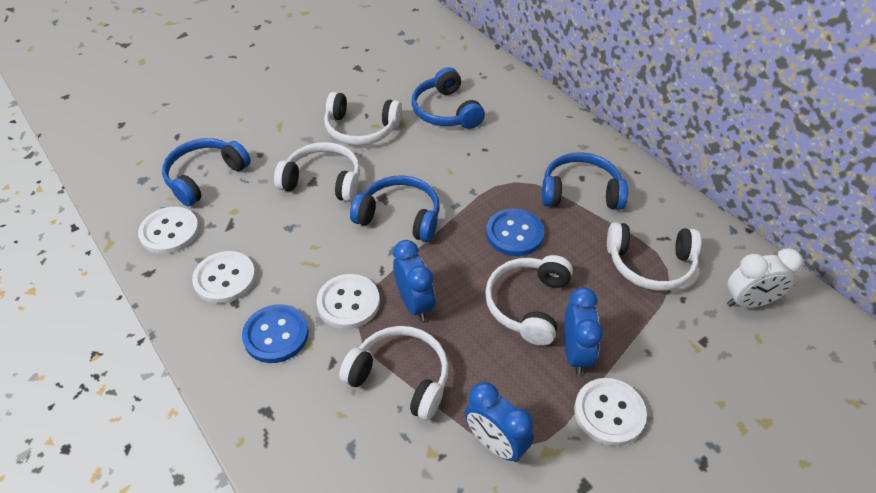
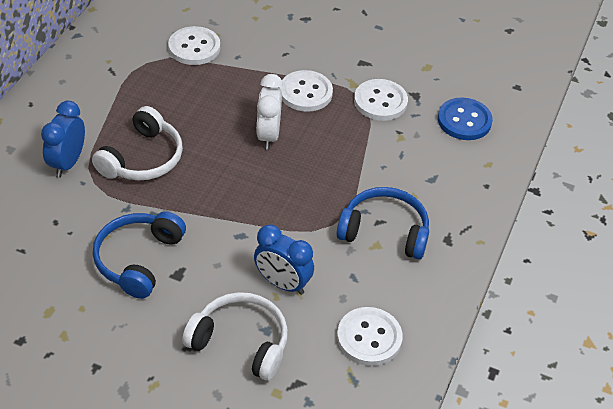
blue button: 2 -> 1
blue clock: 3 -> 2
blue headphones: 4 -> 2
white headphones: 5 -> 2

